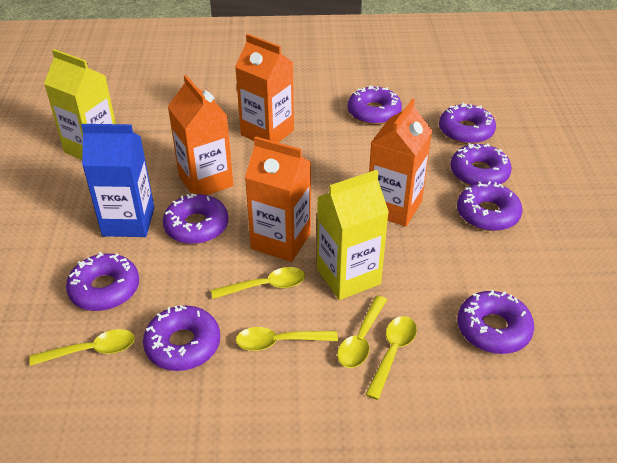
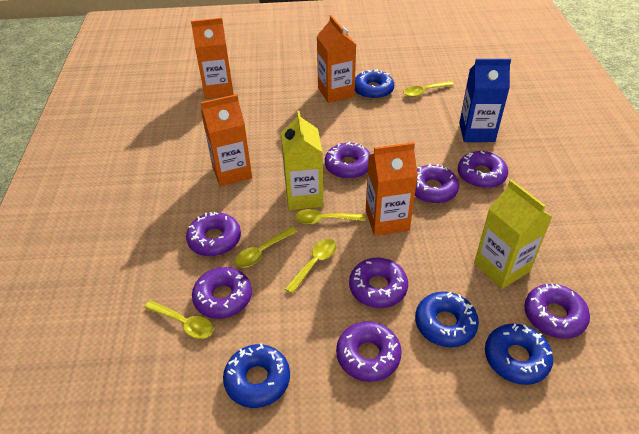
blue donut: 0 -> 4

